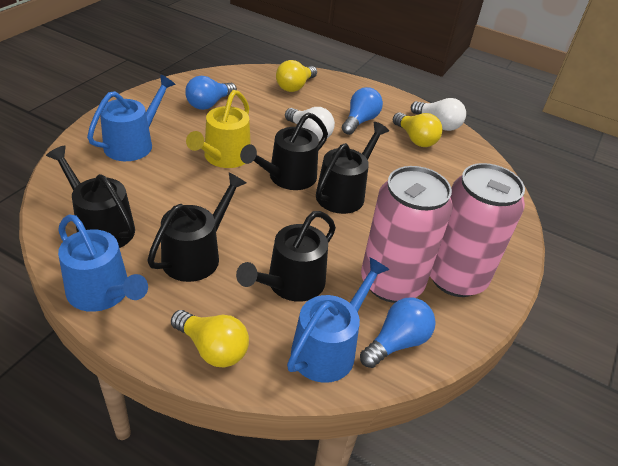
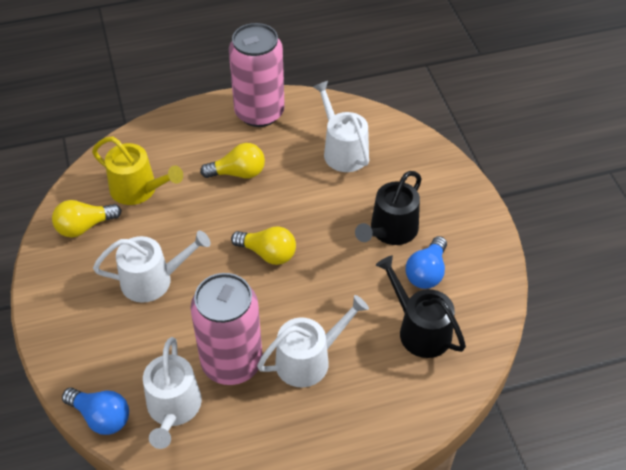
black watering can: 5 -> 2
blue light bulb: 3 -> 2
blue watering can: 3 -> 0
white light bulb: 2 -> 0
white watering can: 0 -> 4

